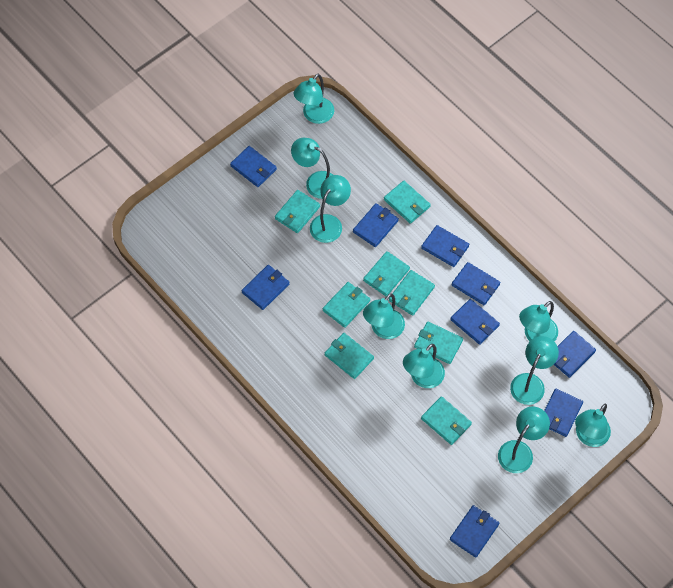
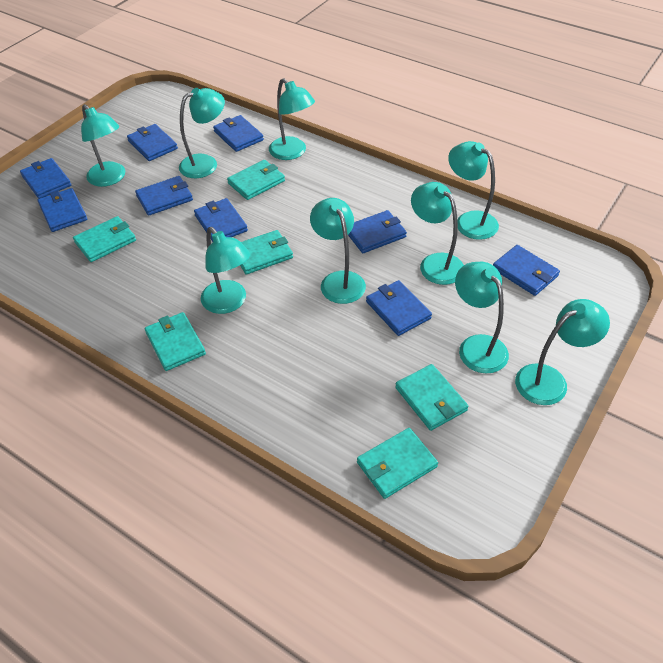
turquoise wallet: 8 -> 6

